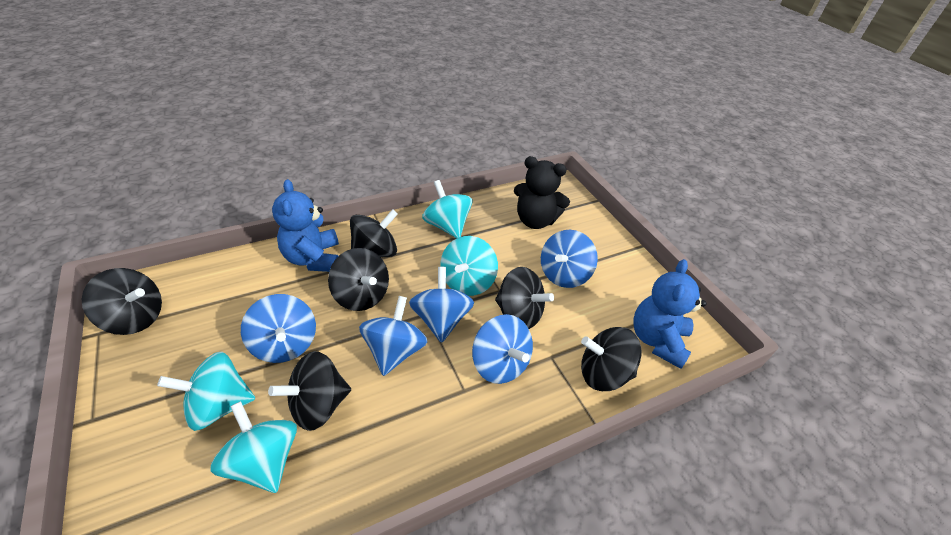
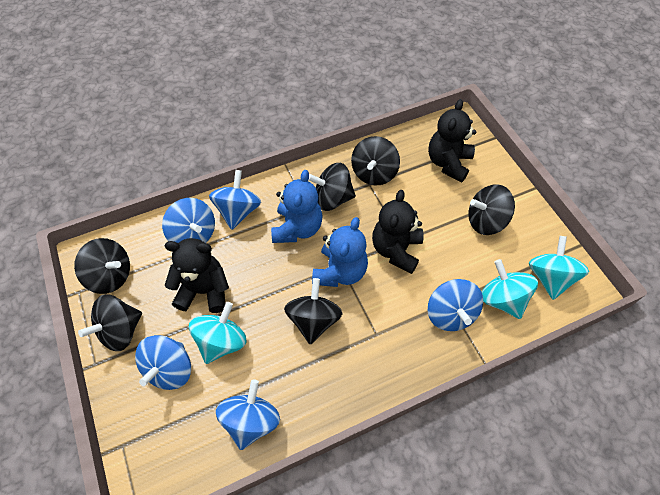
black teddy bear: 1 -> 3
turquoise spinning top: 4 -> 3

